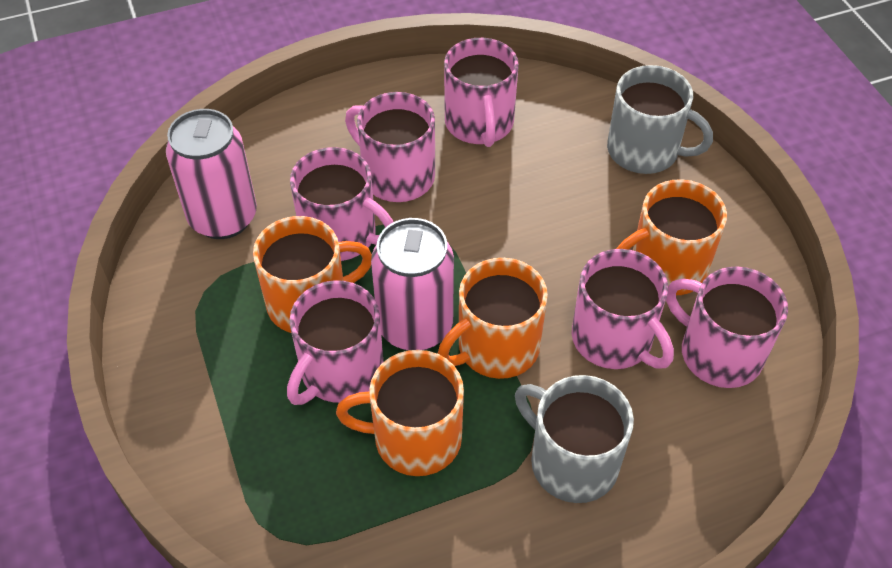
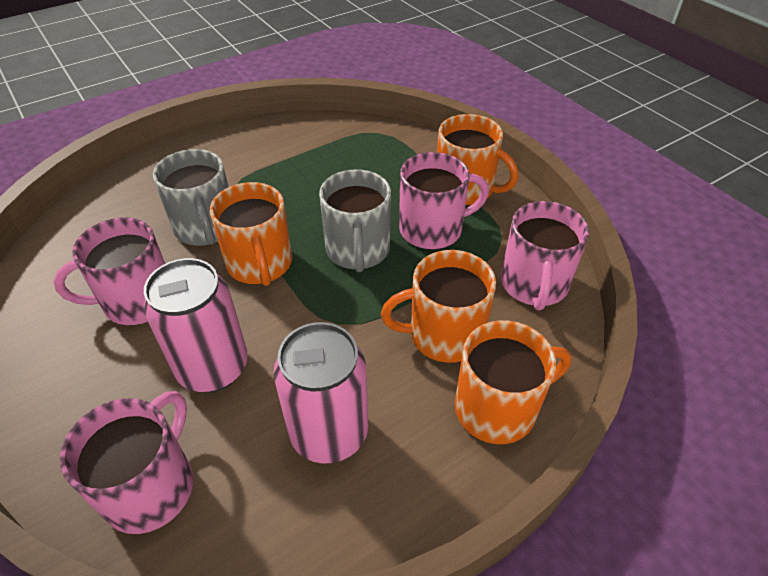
pink mug: 6 -> 4

